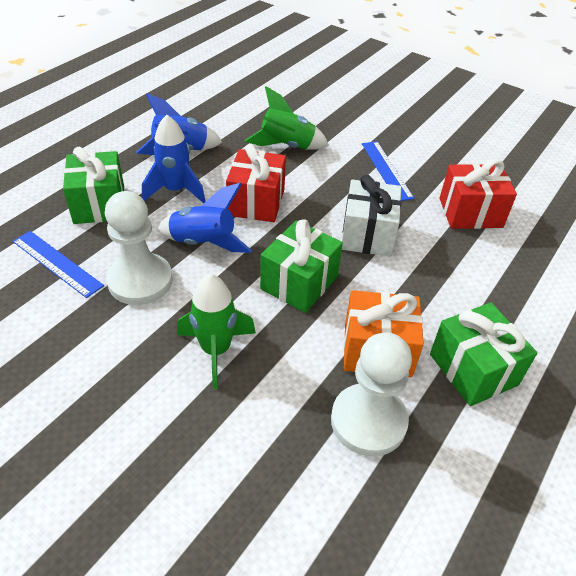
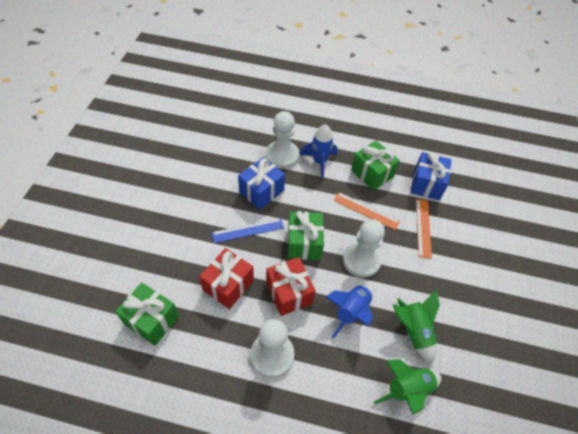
blue gift: 0 -> 2
blue rocket: 3 -> 2
blue ruler: 2 -> 1
orange gift: 1 -> 0
orange ruler: 0 -> 2
white gift: 1 -> 0
white pawn: 2 -> 3

